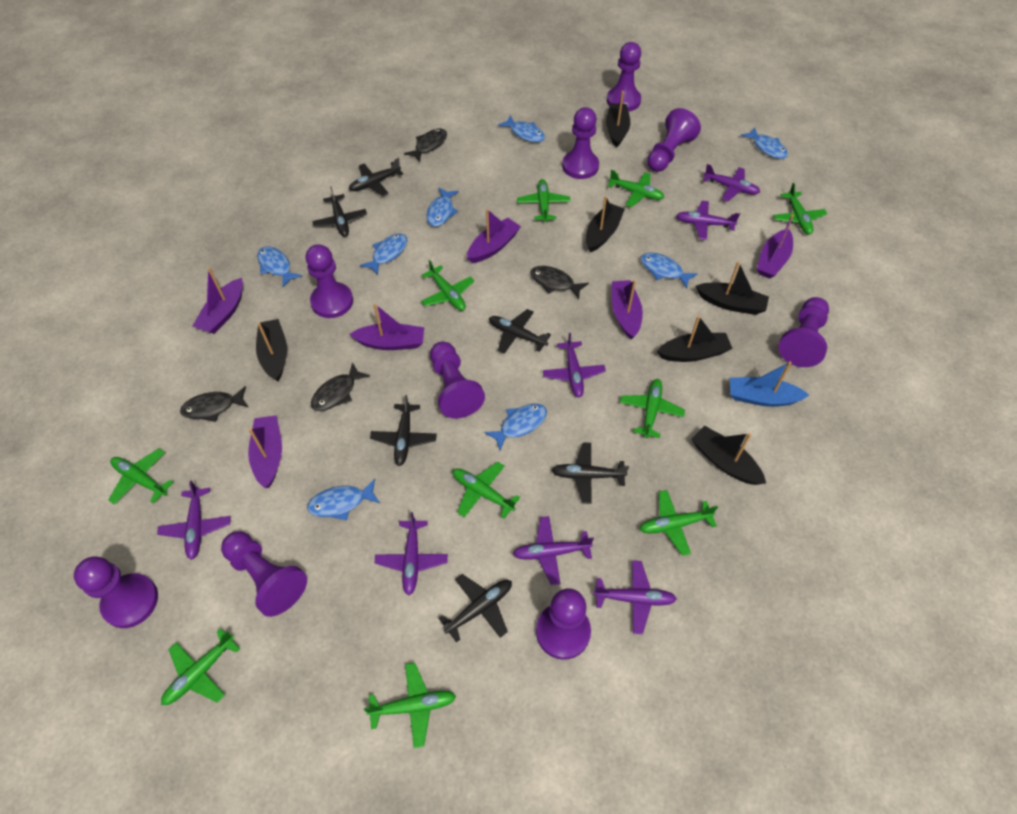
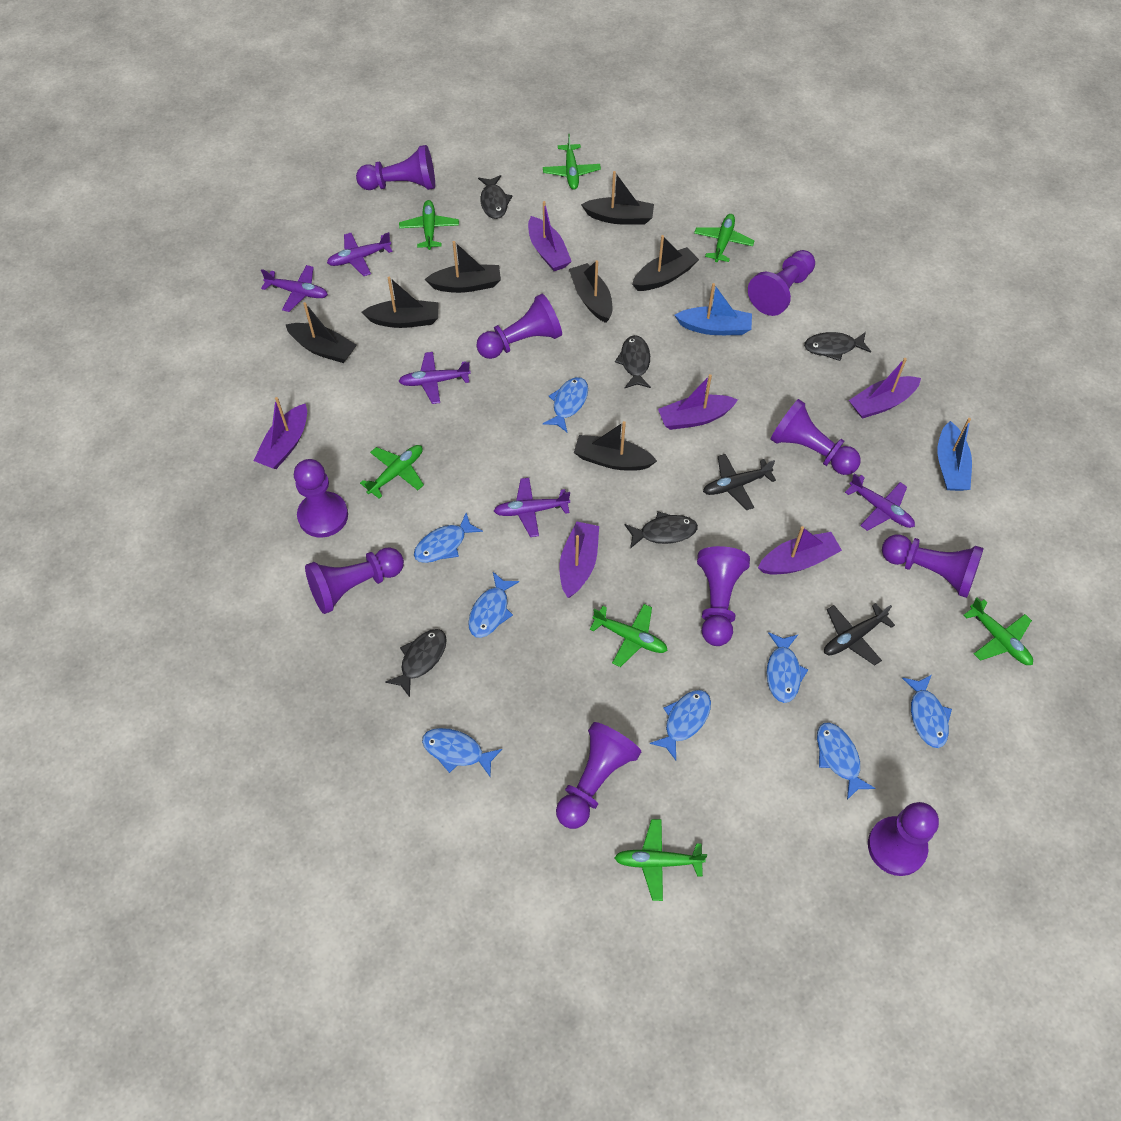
black boat: 6 -> 7
black fish: 4 -> 5
black plane: 6 -> 2
blue boat: 1 -> 2
green plane: 10 -> 7
purple pawn: 9 -> 10
purple plane: 7 -> 5

